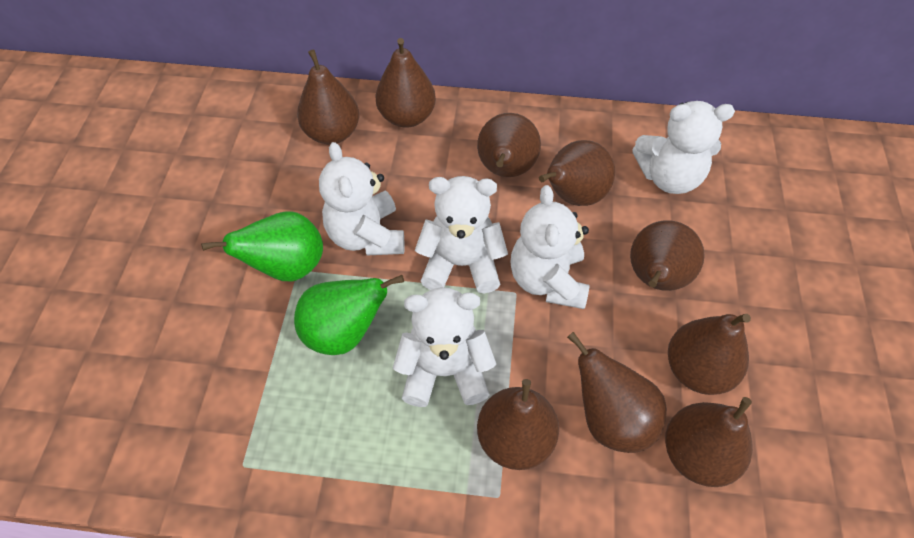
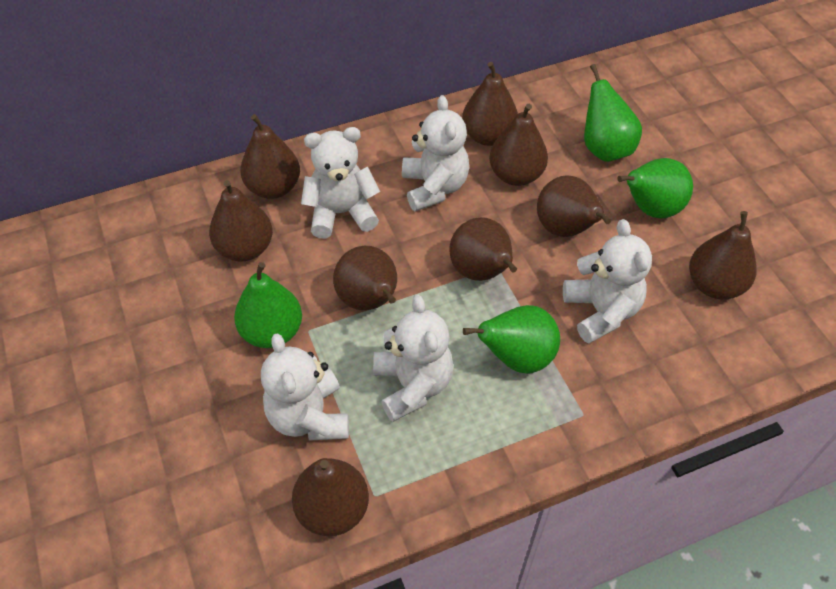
green pear: 2 -> 4

